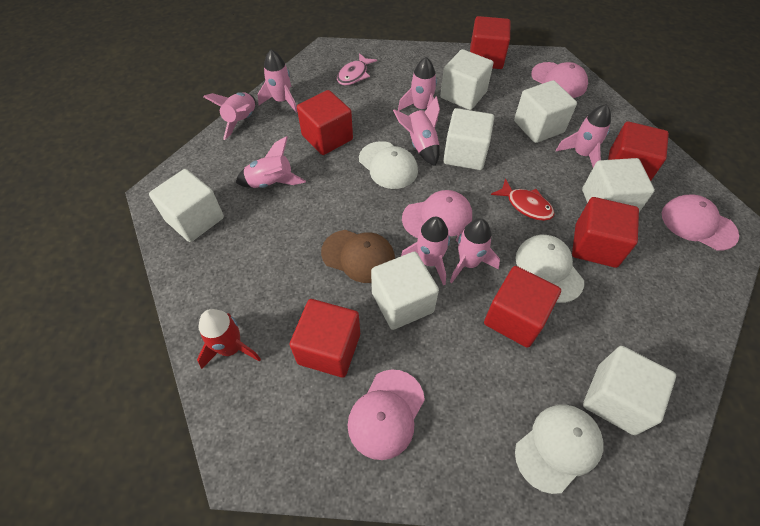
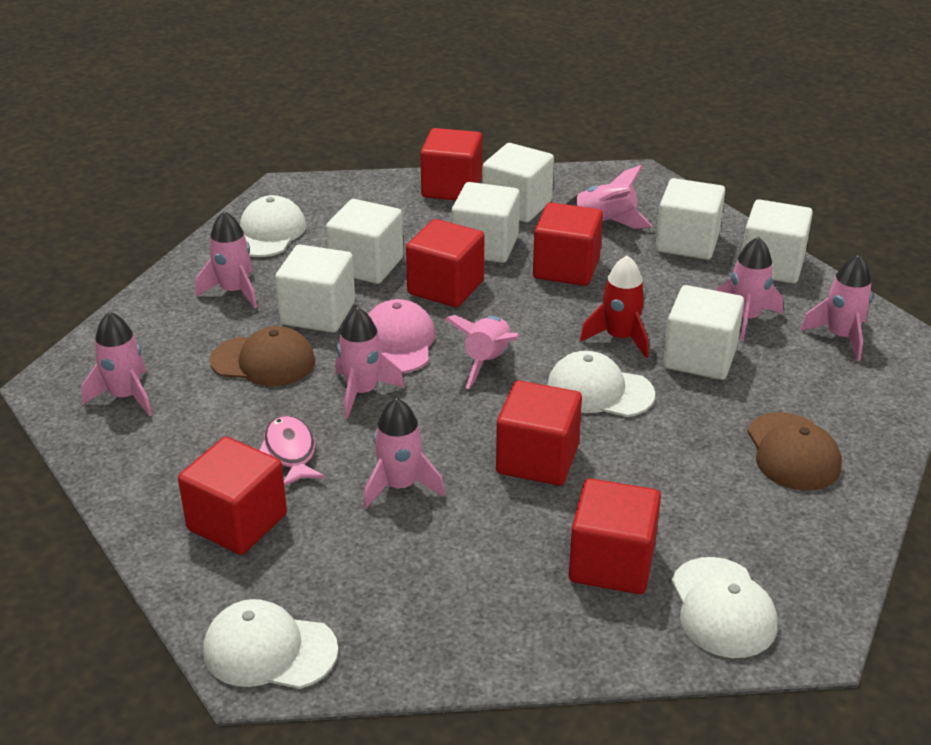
brown cap: 1 -> 2
pink cap: 4 -> 1
red fish: 1 -> 0
white cap: 3 -> 4

